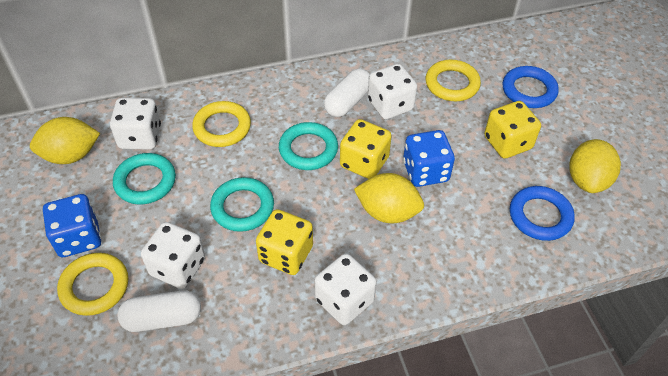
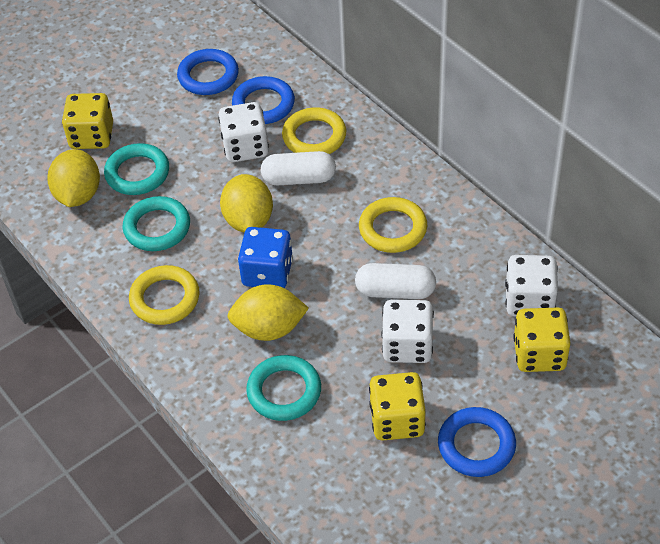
blue dice: 2 -> 1
blue ring: 2 -> 3
white dice: 4 -> 3

